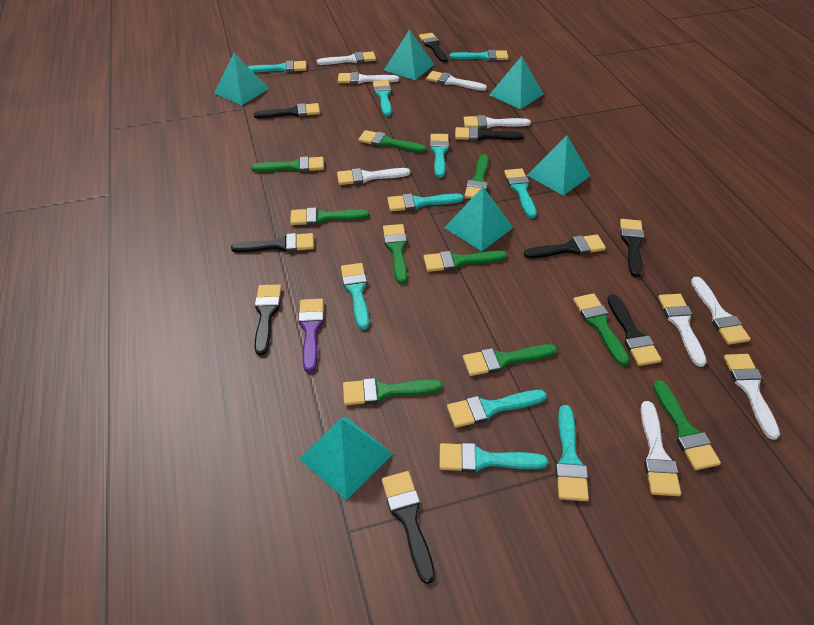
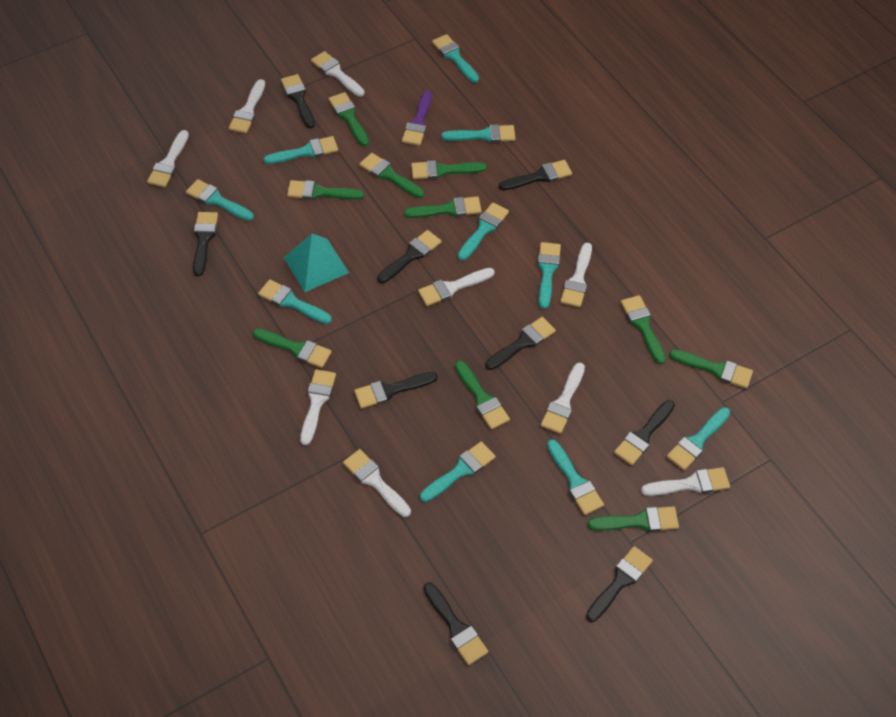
turquoise pyramid: 6 -> 1

